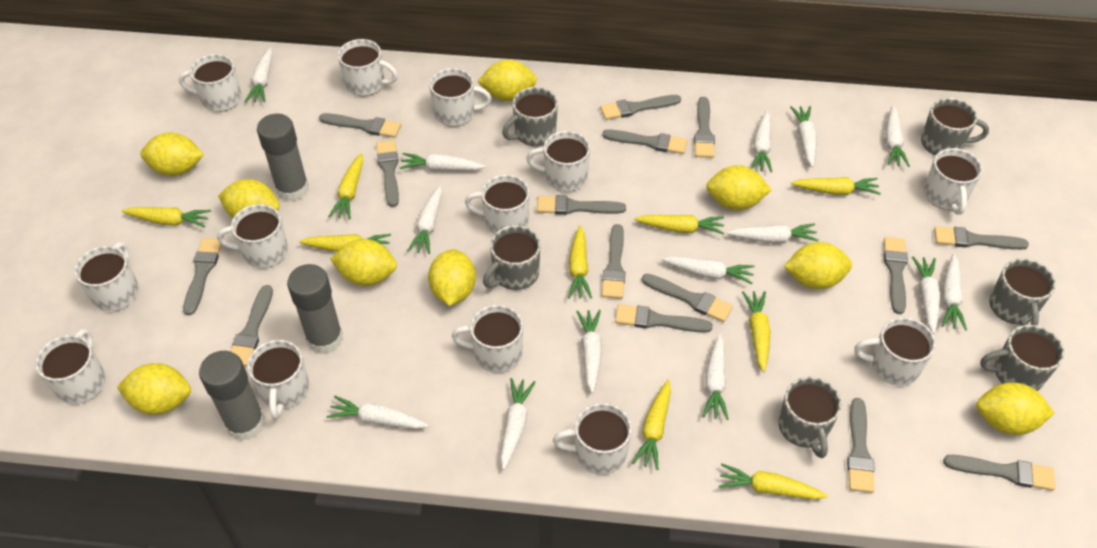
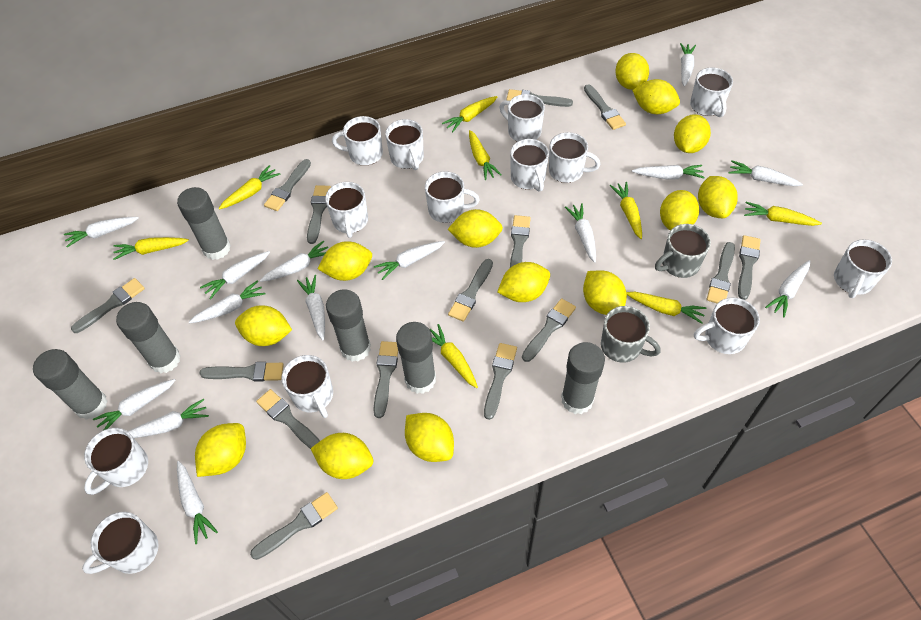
grey glue stick: 3 -> 6
grey mug: 6 -> 2
yellow carrot: 9 -> 8
yellow lemon: 9 -> 13

